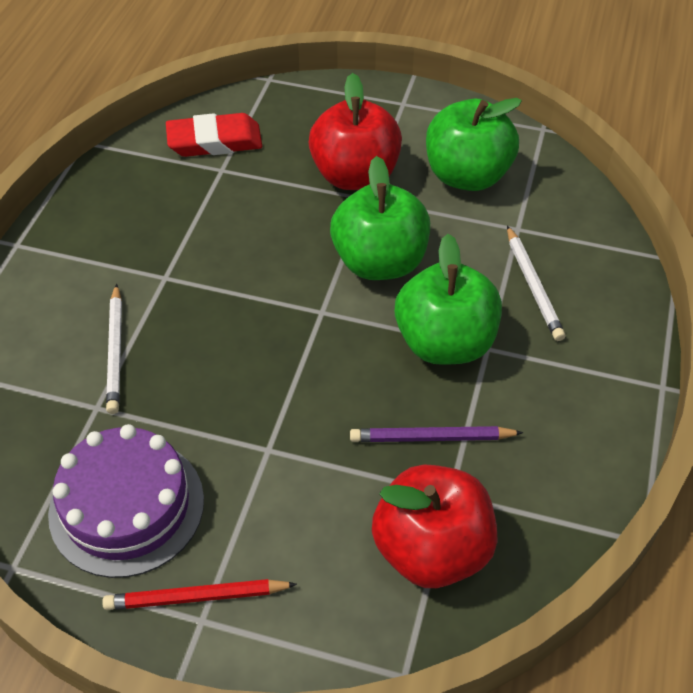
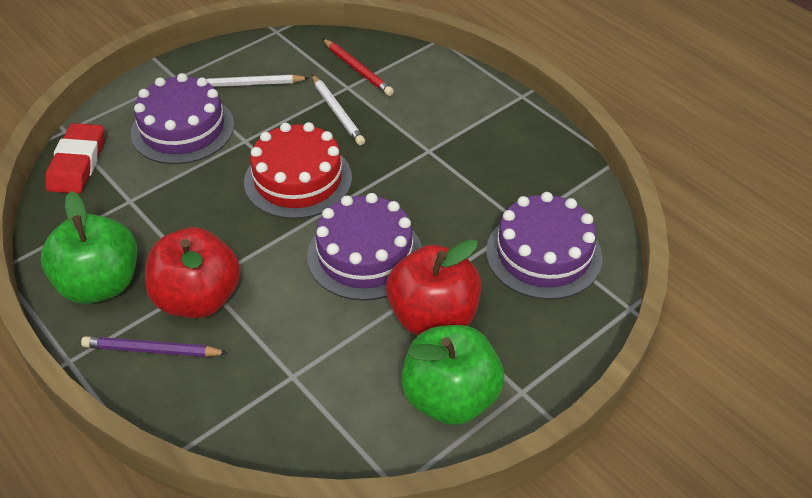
green apple: 3 -> 2
purple cake: 1 -> 3
red cake: 0 -> 1

